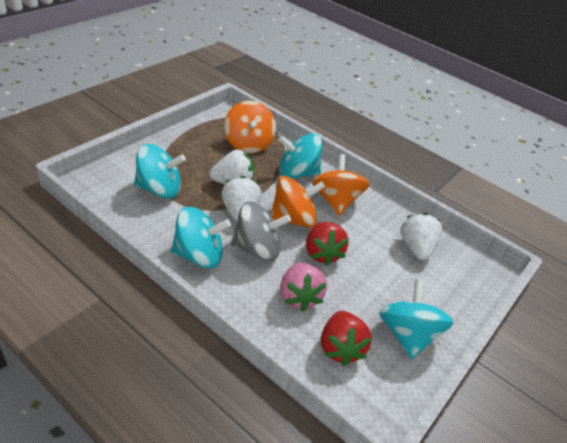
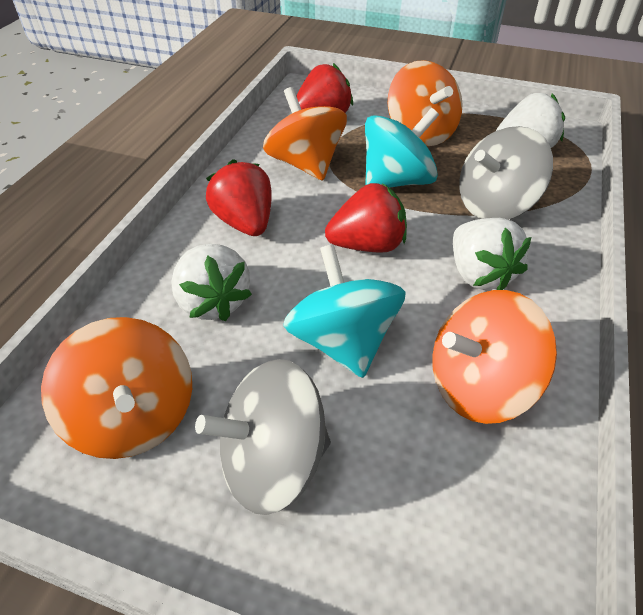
grey spinning top: 1 -> 2
orange spinning top: 3 -> 4
pink strawberry: 1 -> 0
red strawberry: 2 -> 3
turquoise spinning top: 4 -> 2

